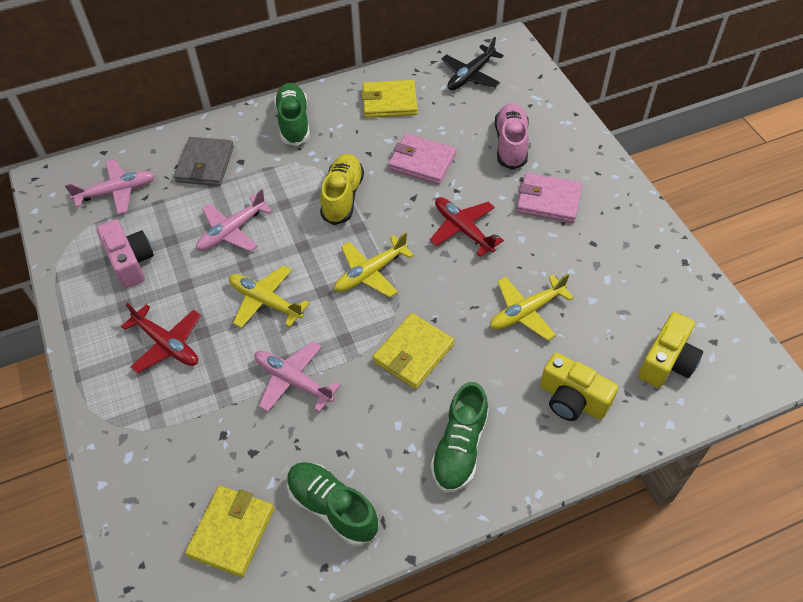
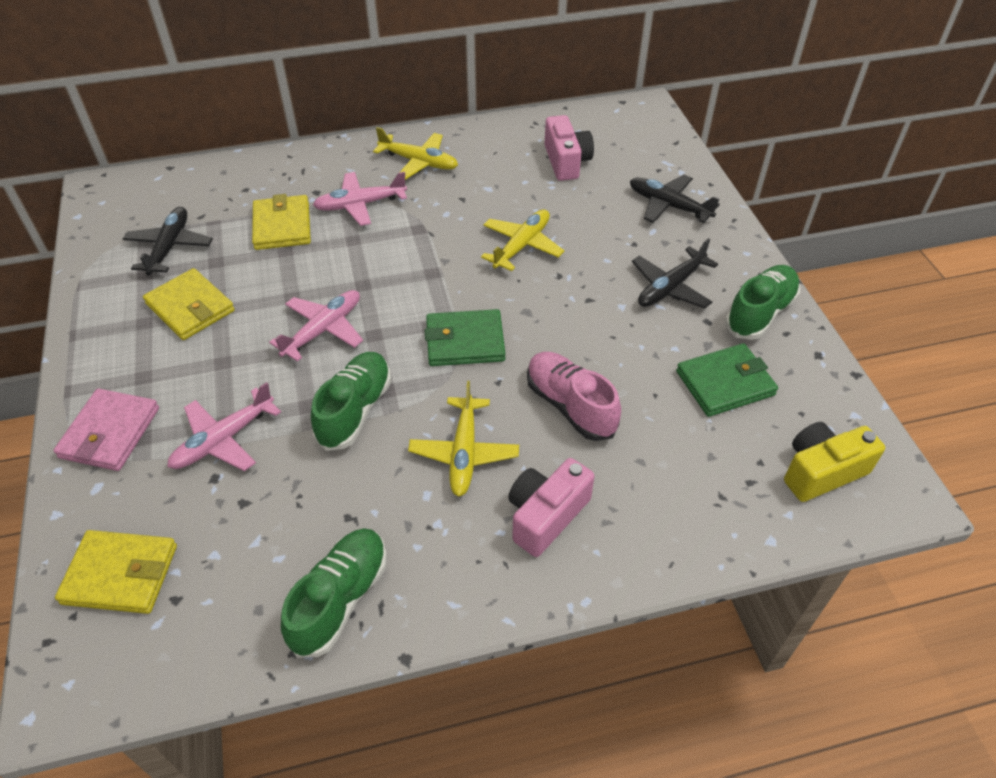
black plane: 1 -> 3
green wallet: 0 -> 2
grey wallet: 1 -> 0
pink camera: 1 -> 2
pink wallet: 2 -> 1
red plane: 2 -> 0
yellow camera: 2 -> 1
yellow shoe: 1 -> 0

